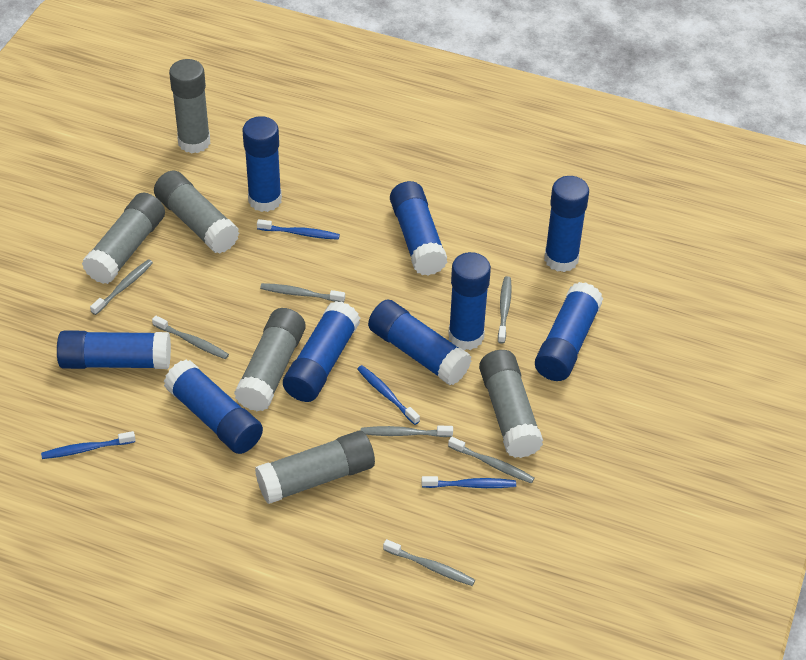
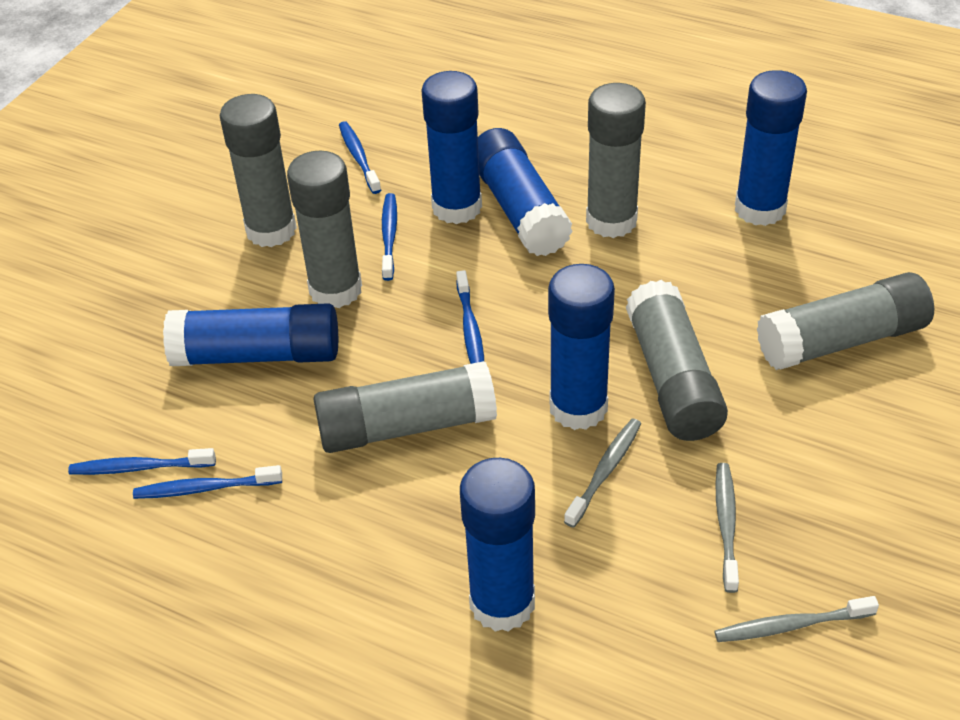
blue glue stick: 9 -> 6
blue toothbrush: 4 -> 5
grey toothbrush: 7 -> 3

